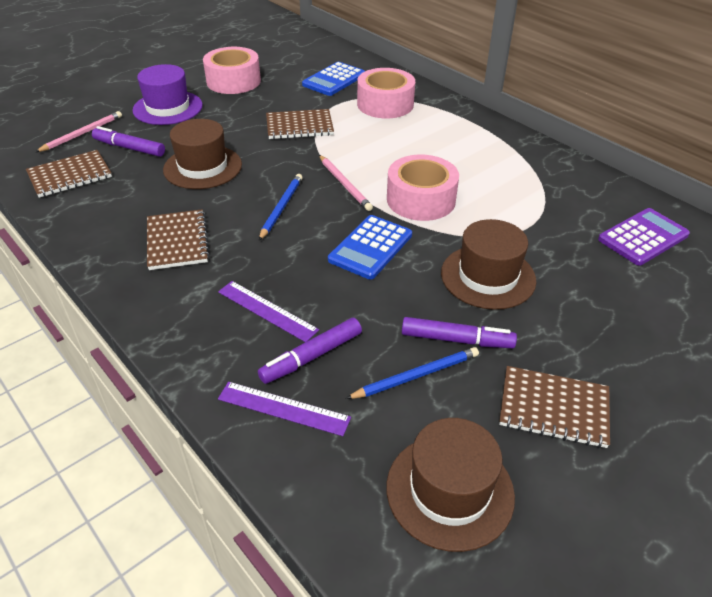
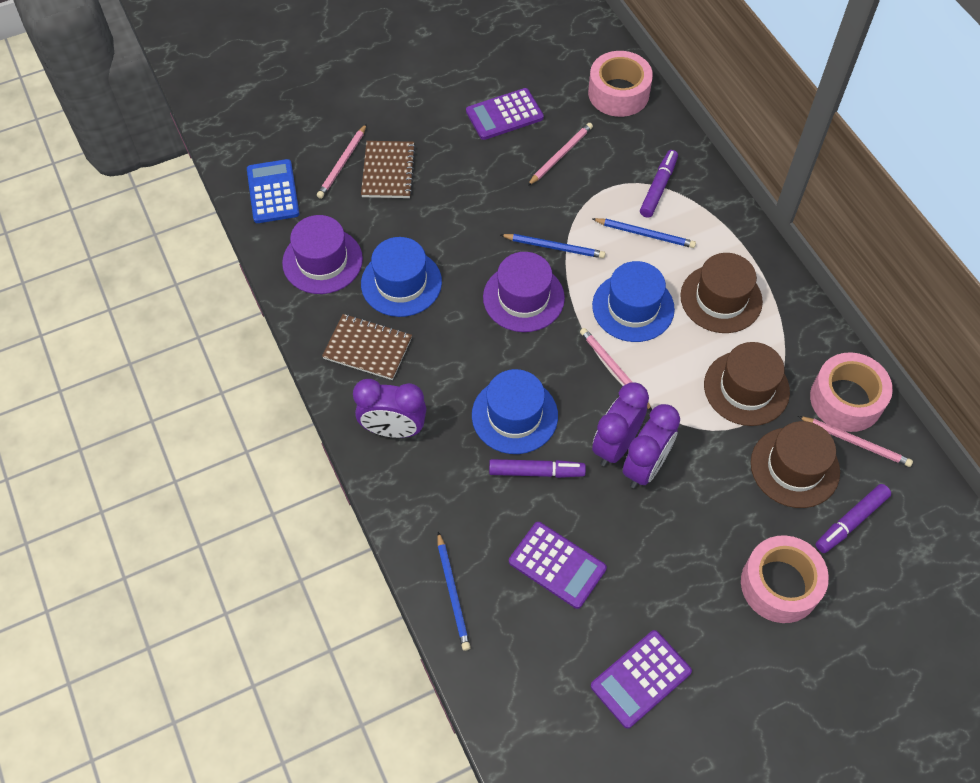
blue calculator: 2 -> 1
blue hat: 0 -> 3
blue pencil: 2 -> 3
brown notebook: 4 -> 2
pink pencil: 2 -> 4
purple calculator: 1 -> 3
purple clock: 0 -> 3
purple hat: 1 -> 2
purple ruler: 2 -> 0

